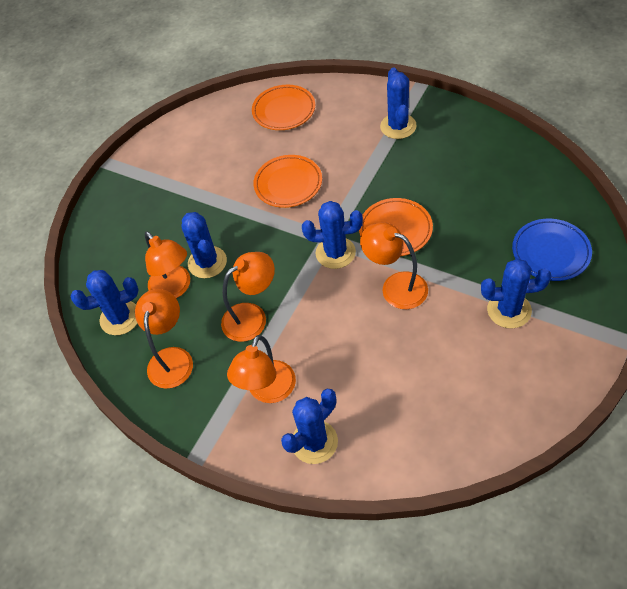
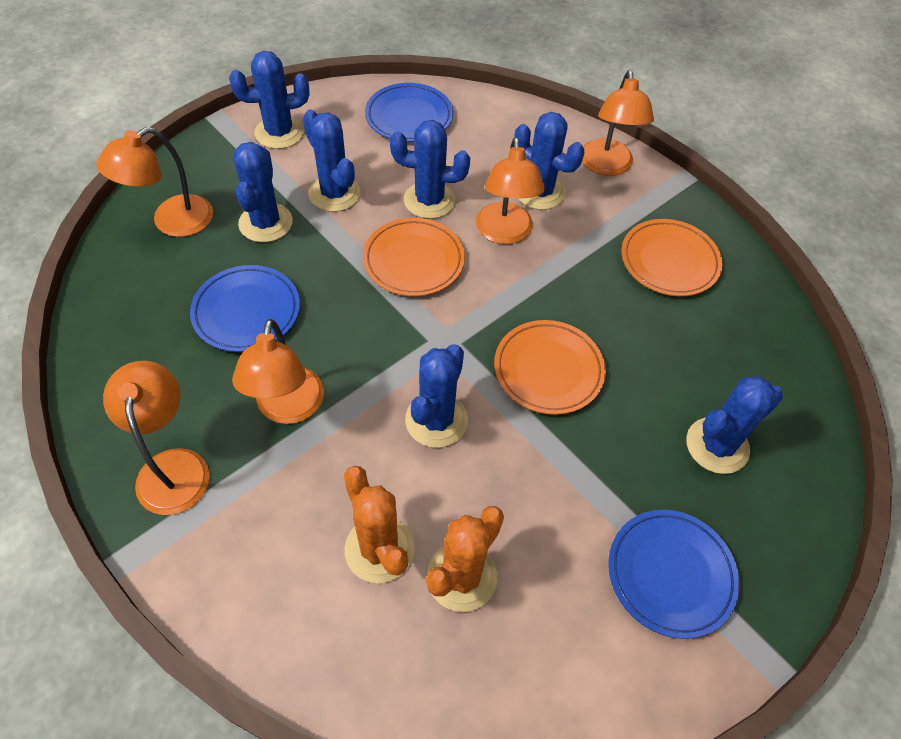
blue cactus: 6 -> 7
blue plate: 1 -> 3
orange cactus: 0 -> 2

